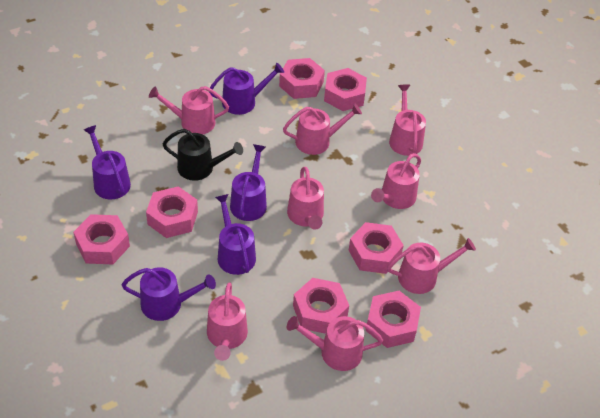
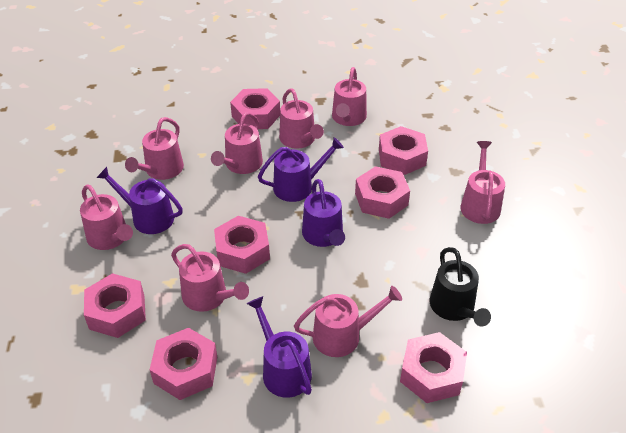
purple watering can: 5 -> 4

